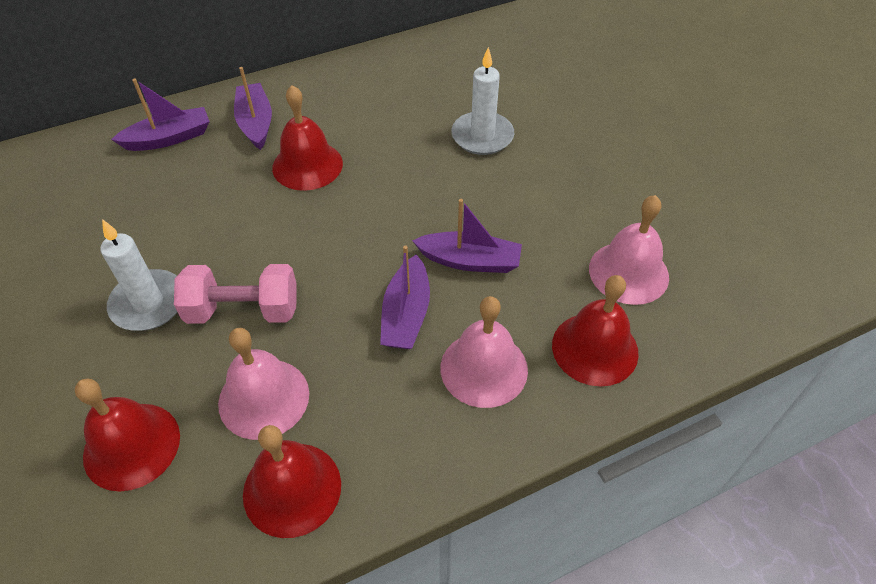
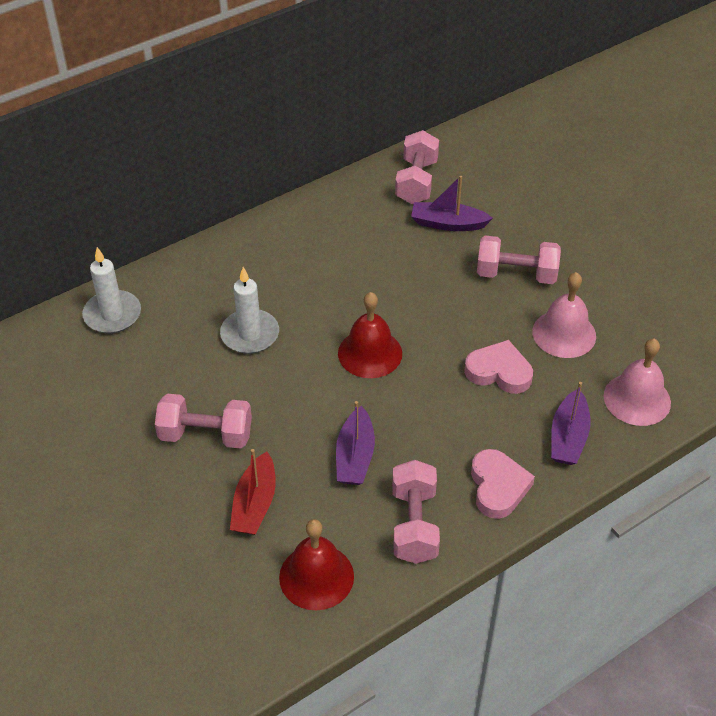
pink bell: 3 -> 2
pink dumbbell: 1 -> 4
pink heart: 0 -> 2
purple boat: 4 -> 3
red bell: 4 -> 2
red boat: 0 -> 1

